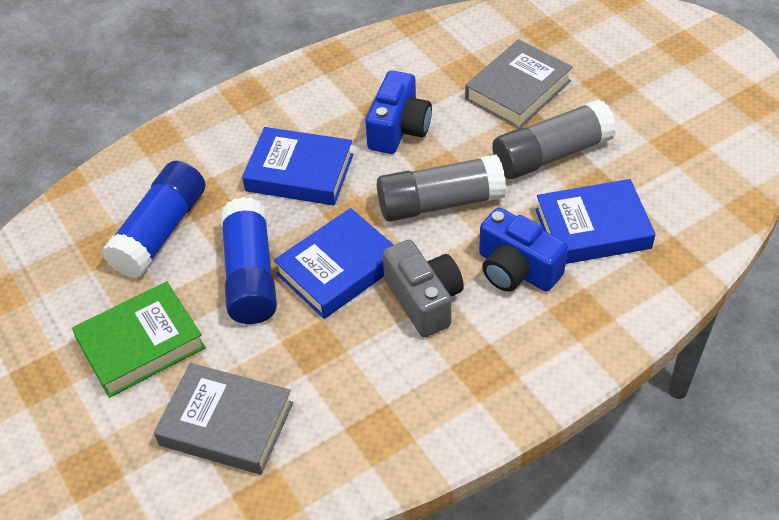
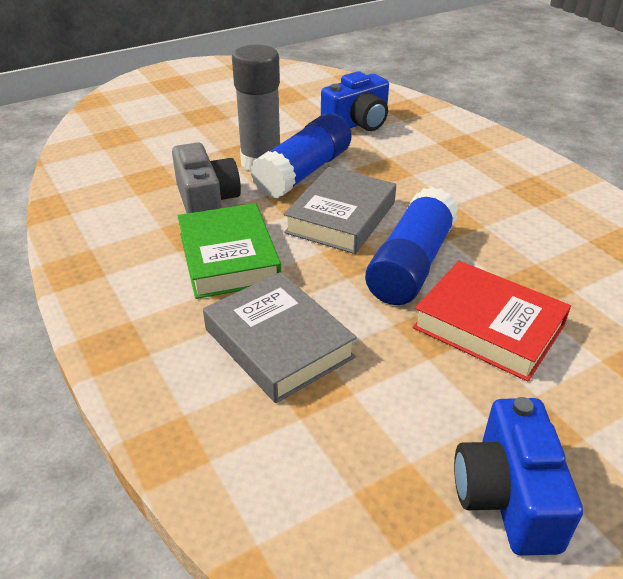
blue book: 3 -> 0
grey glue stick: 2 -> 1
red book: 0 -> 1

